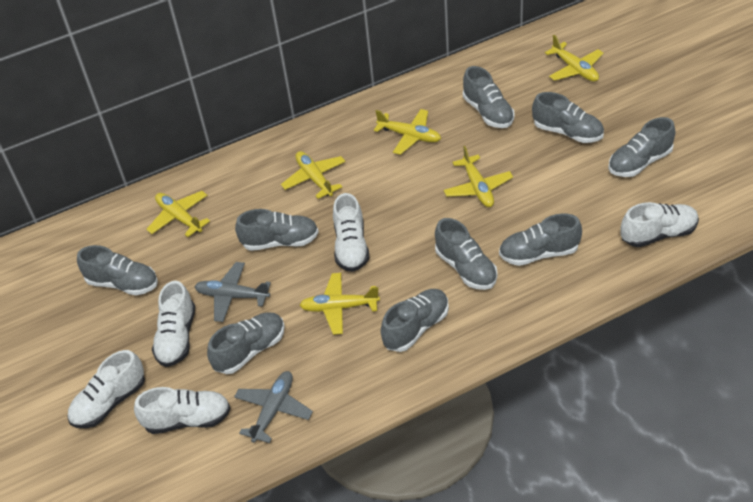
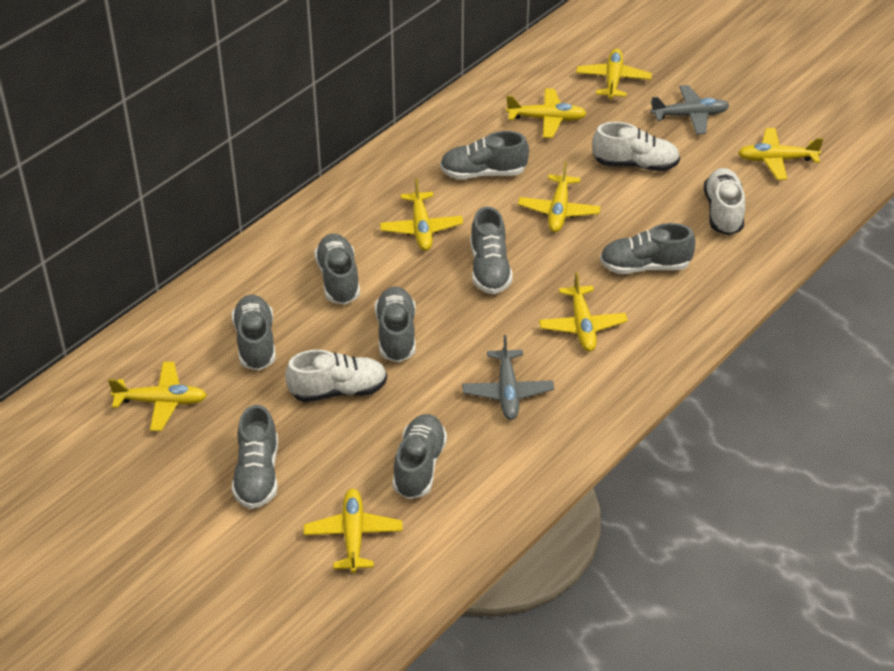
grey shoe: 9 -> 8
white shoe: 5 -> 3
yellow plane: 6 -> 8

